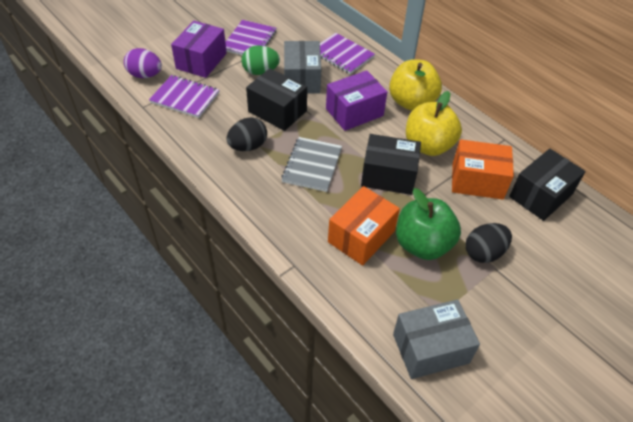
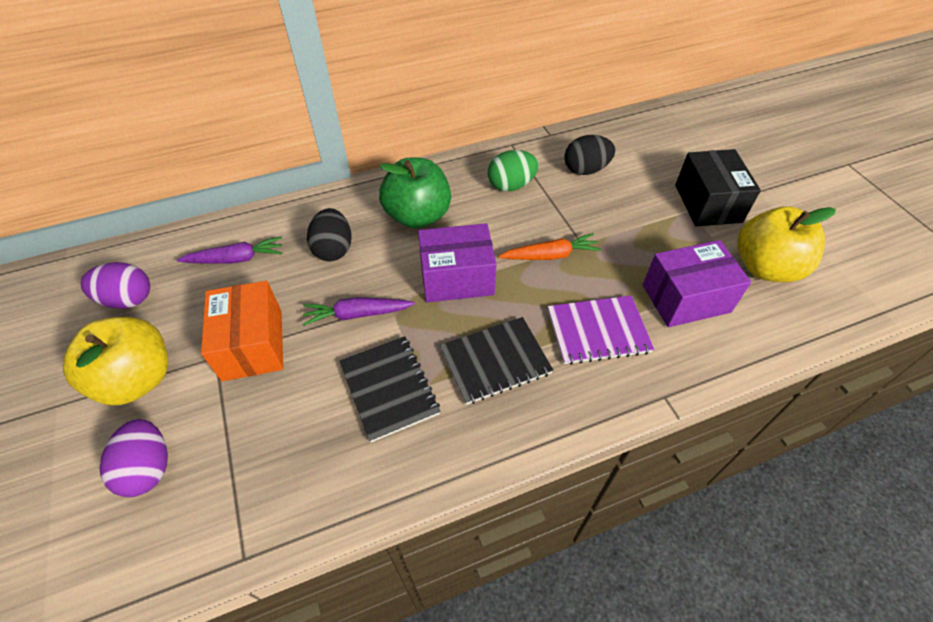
black box: 3 -> 1
black notebook: 0 -> 2
grey box: 2 -> 0
grey notebook: 1 -> 0
orange box: 2 -> 1
orange carrot: 0 -> 1
purple carrot: 0 -> 2
purple egg: 1 -> 2
purple notebook: 3 -> 1

